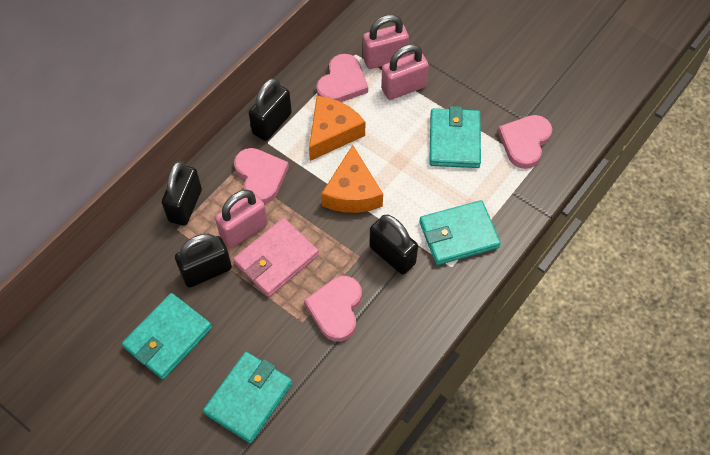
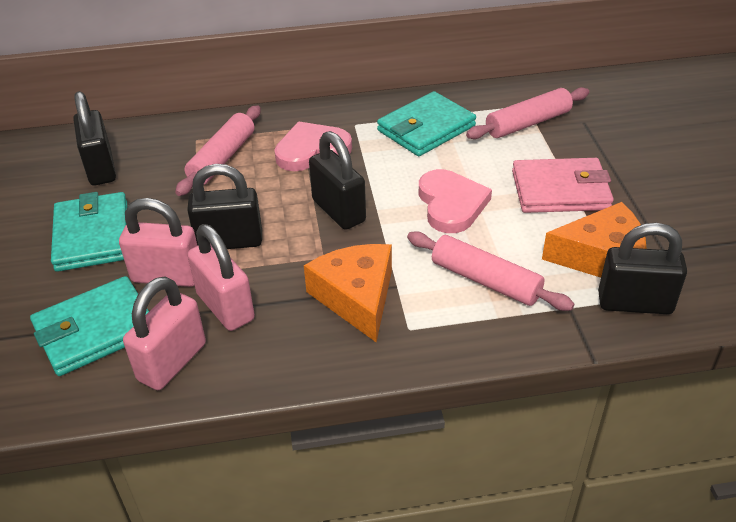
pink heart: 4 -> 2
pink rolling pin: 0 -> 3
turquoise wallet: 4 -> 3

